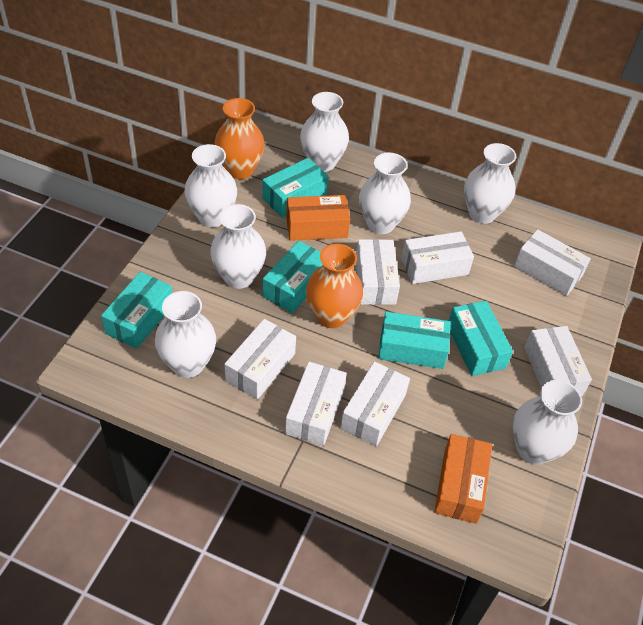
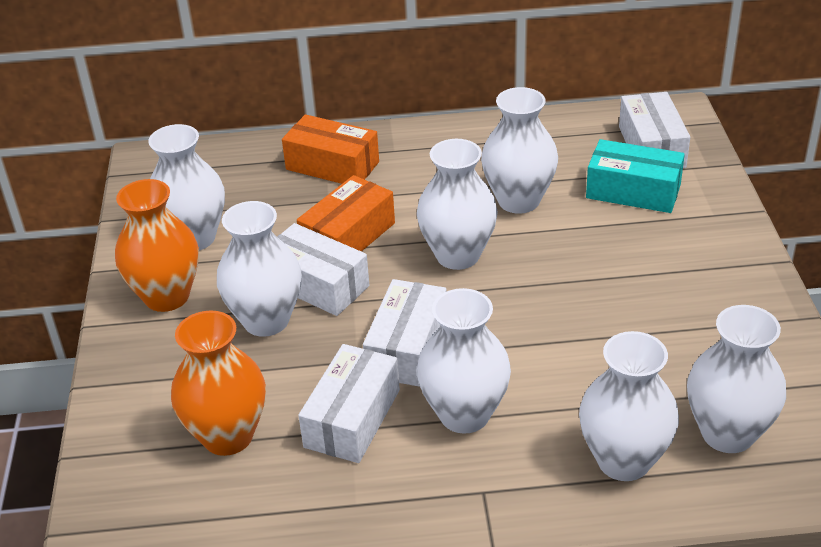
turquoise box: 5 -> 1
white box: 7 -> 4

